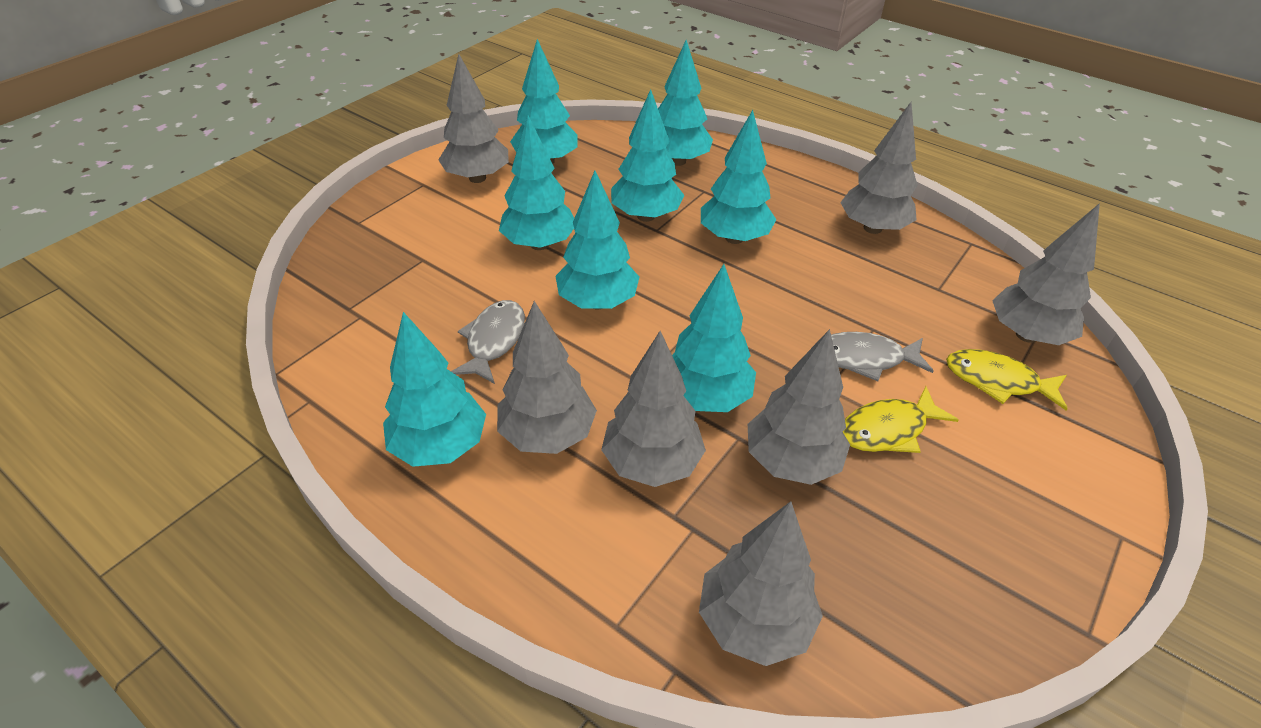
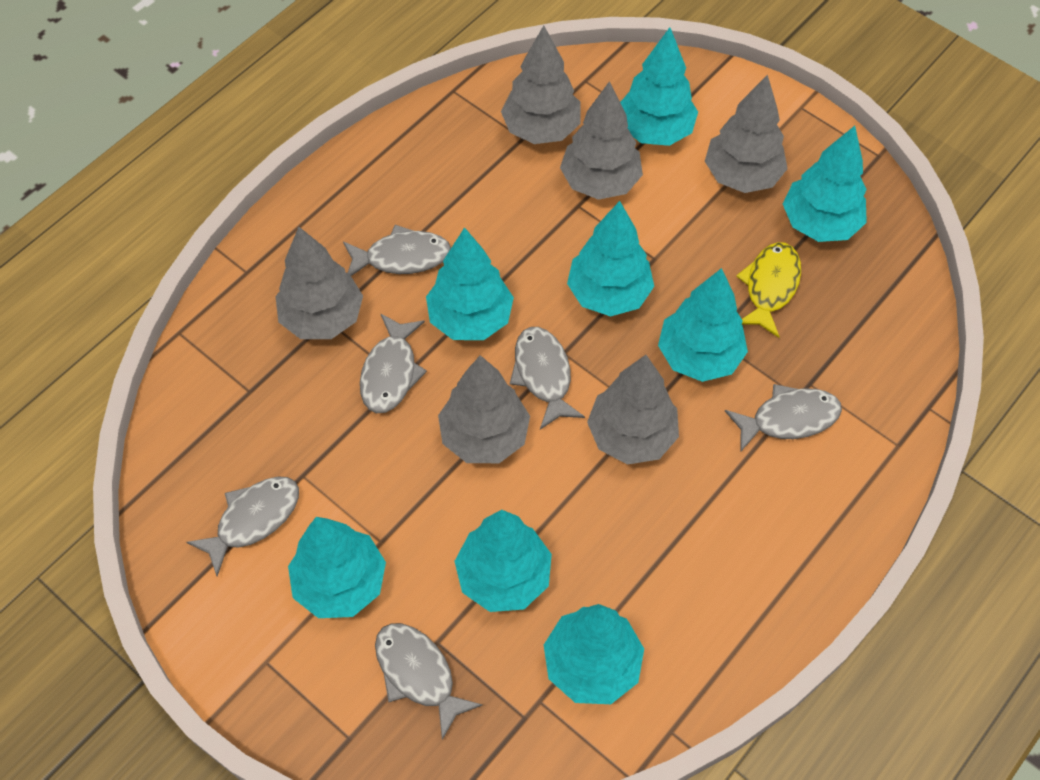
grey fish: 2 -> 6
grey tree: 7 -> 6
yellow fish: 2 -> 1

